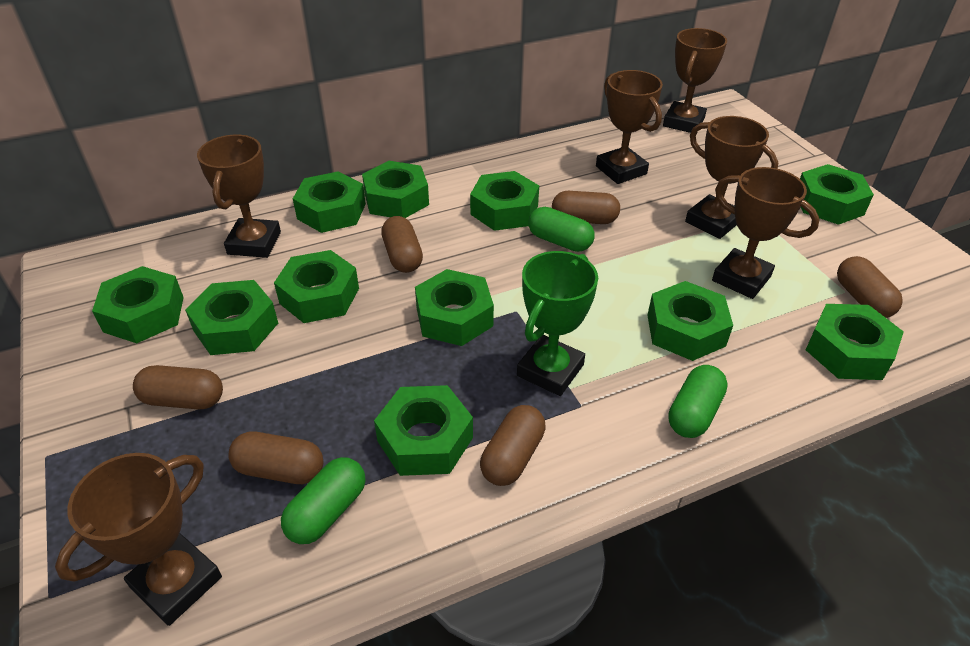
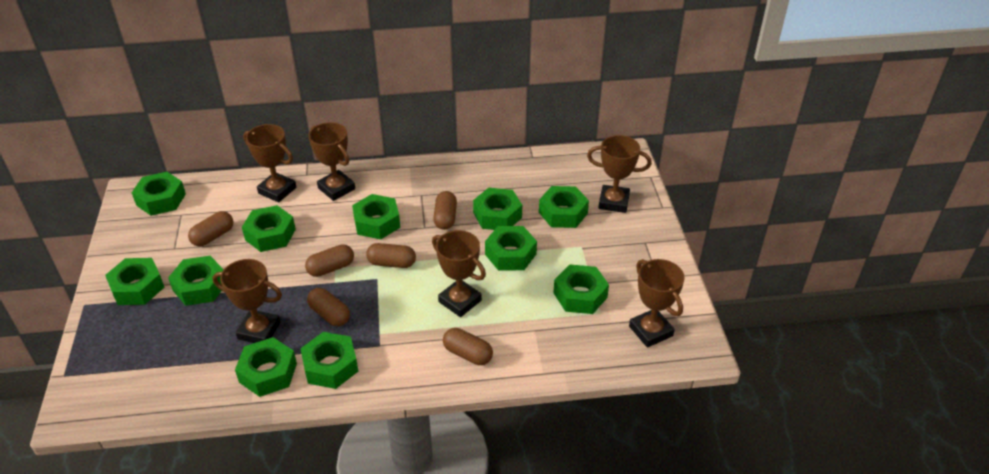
green capsule: 3 -> 0
green trophy: 1 -> 0

